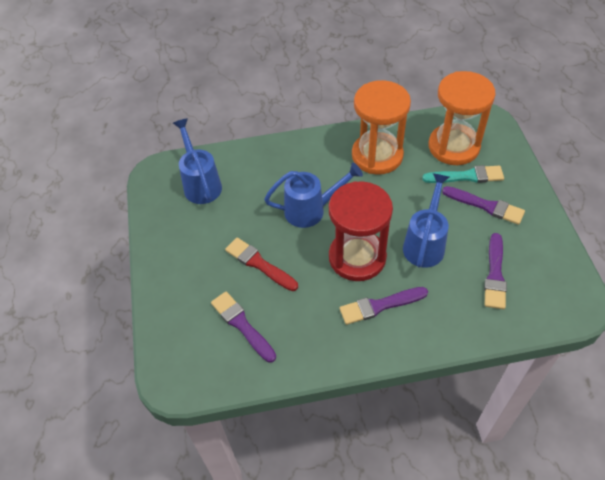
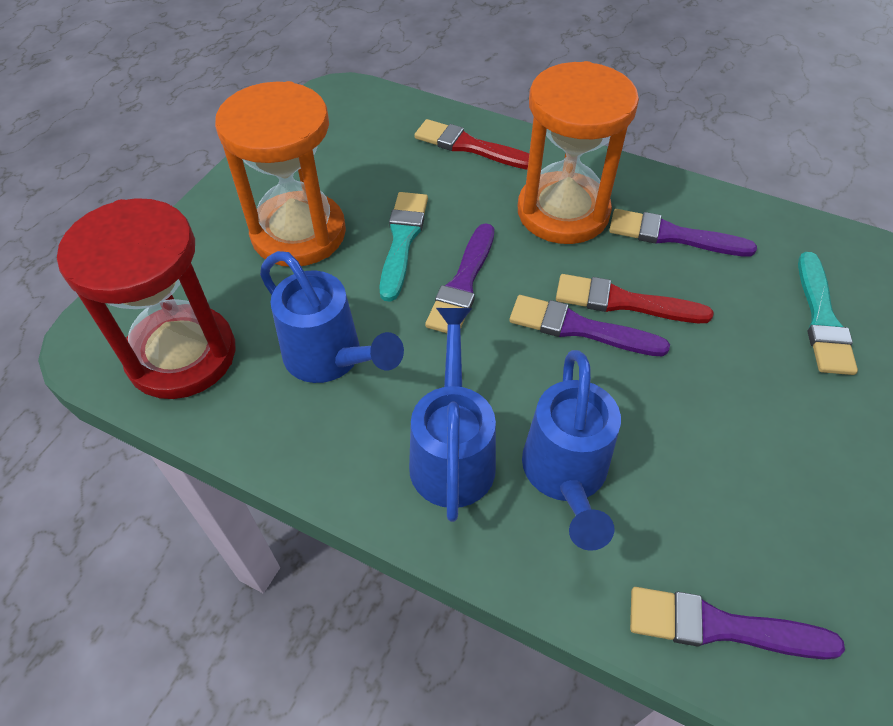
red brush: 1 -> 2
turquoise brush: 1 -> 2

